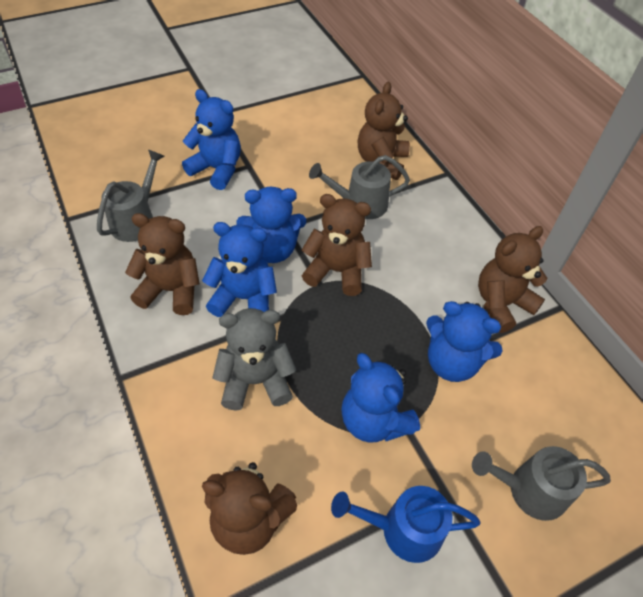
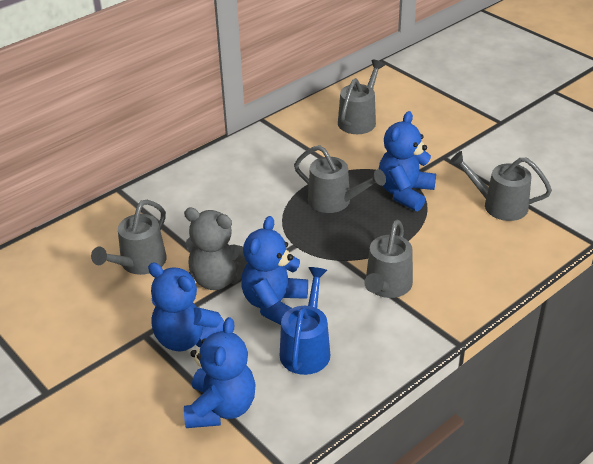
blue teddy bear: 5 -> 4
brown teddy bear: 5 -> 0
grey watering can: 3 -> 5

